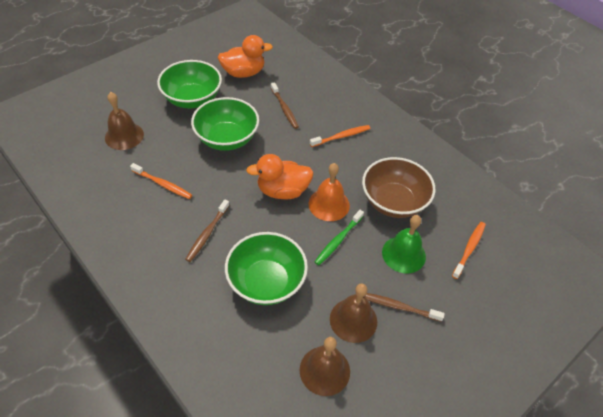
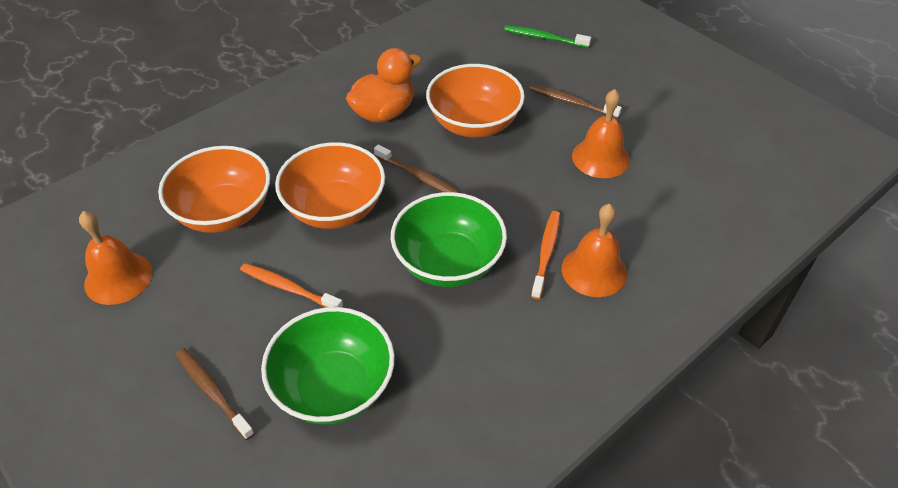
brown bell: 3 -> 0
brown bowl: 1 -> 0
green bell: 1 -> 0
green bowl: 3 -> 2
orange bell: 1 -> 3
orange bowl: 0 -> 3
orange duck: 2 -> 1
orange toothbrush: 3 -> 2

